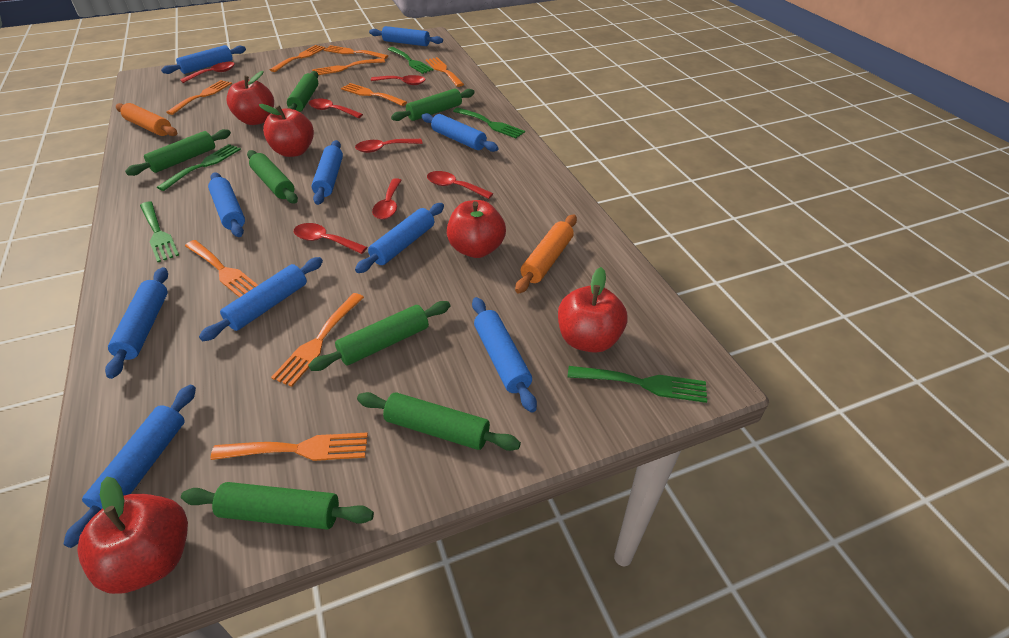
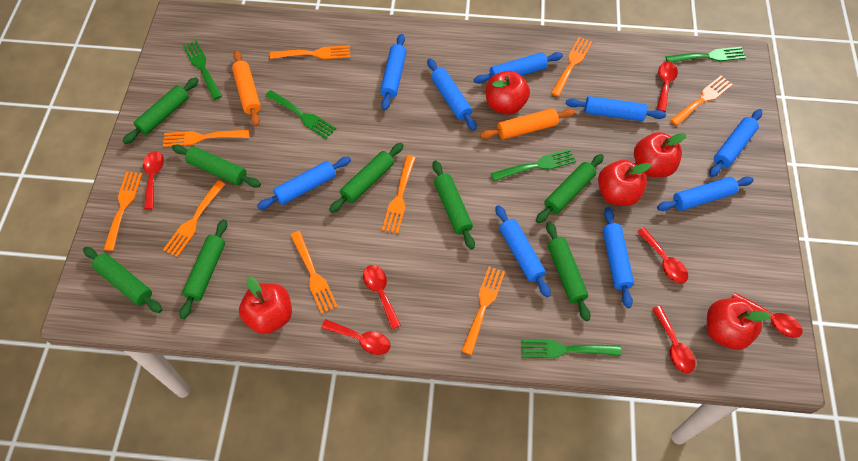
blue rolling pin: 10 -> 9
green rolling pin: 7 -> 8

